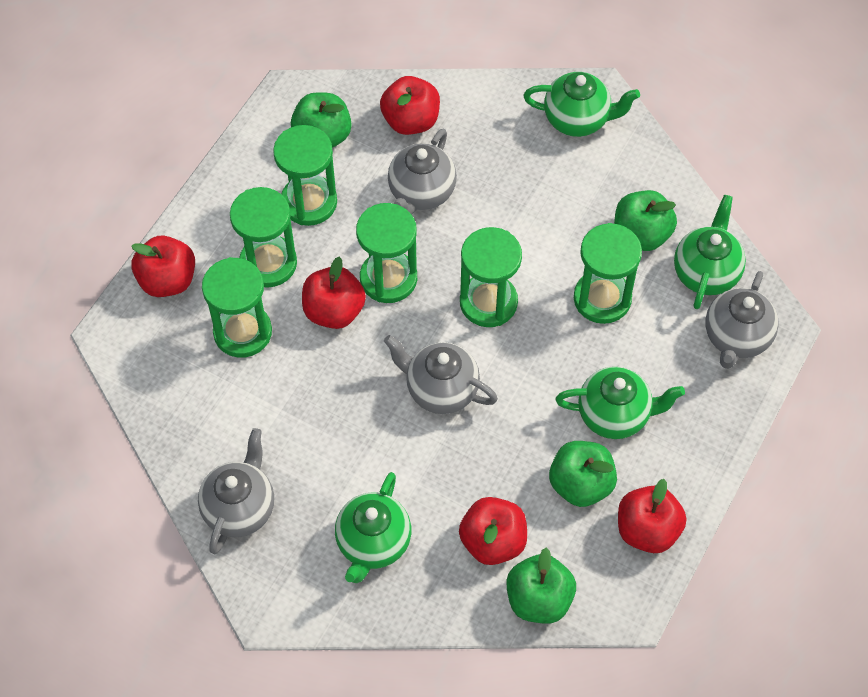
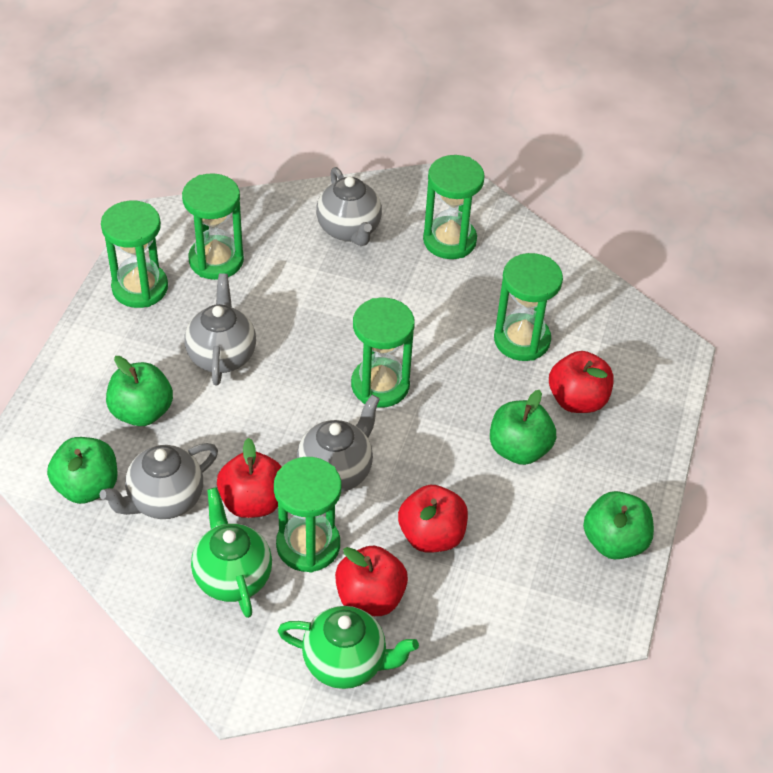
green teapot: 4 -> 2
red apple: 5 -> 4

